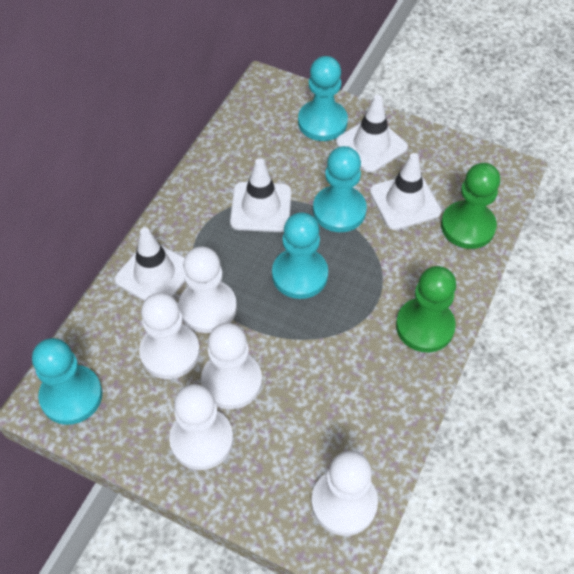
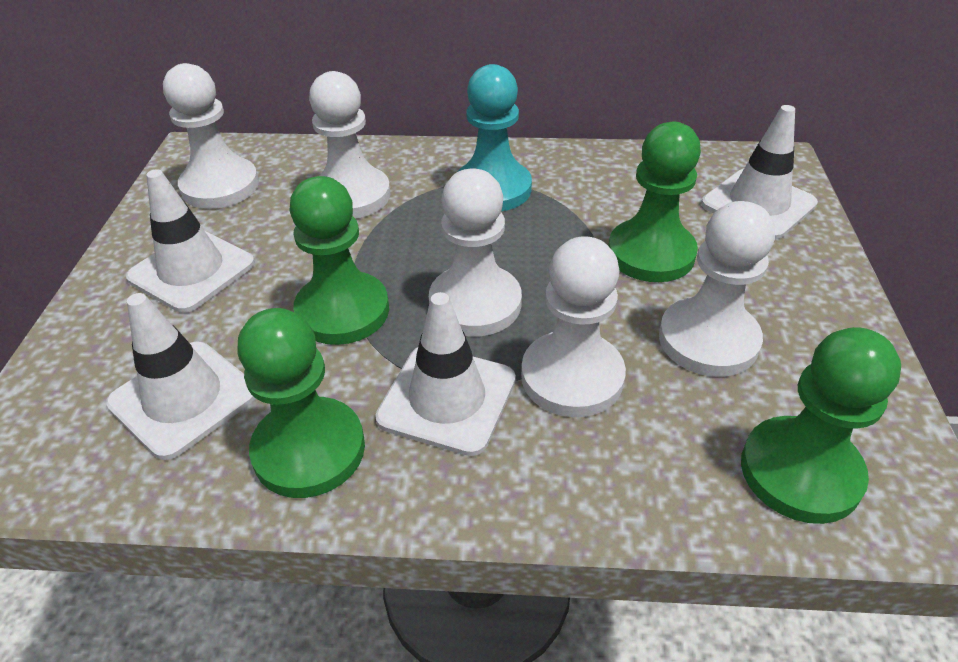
green pawn: 2 -> 4
turquoise pawn: 4 -> 1

